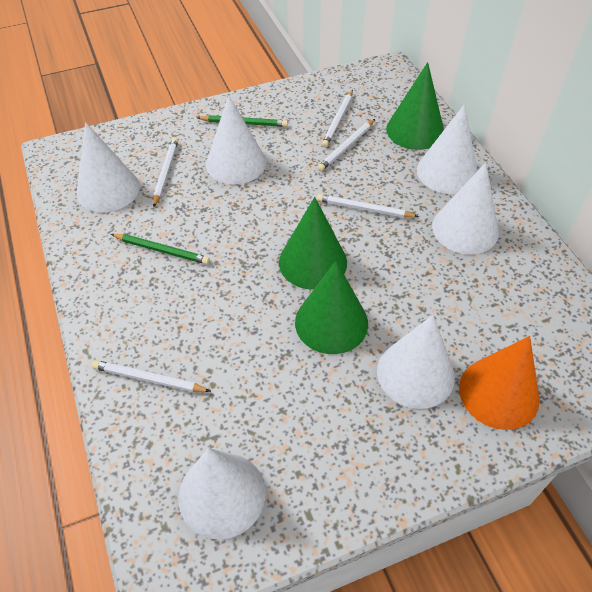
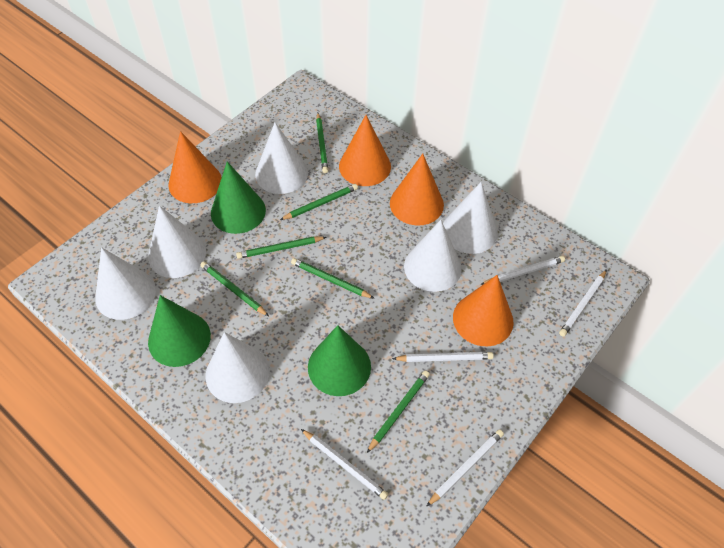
green pencil: 2 -> 6
orange cone: 1 -> 4

